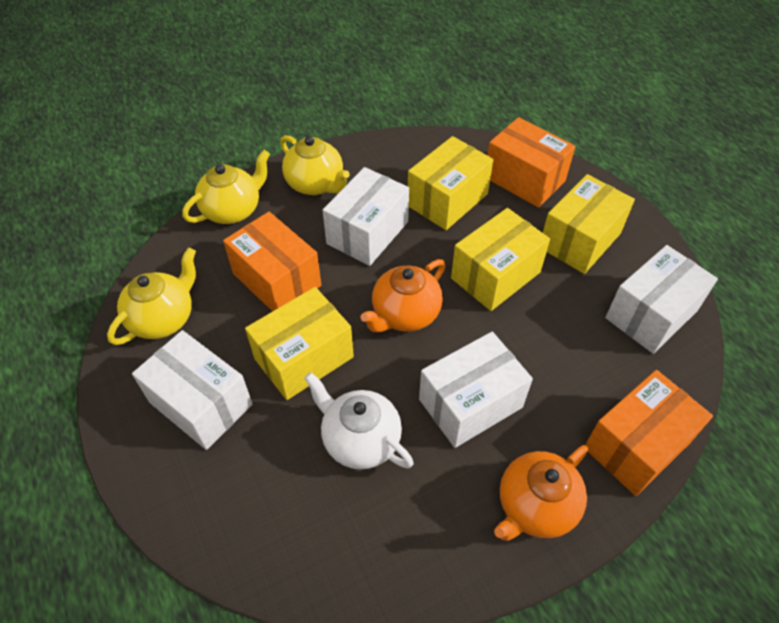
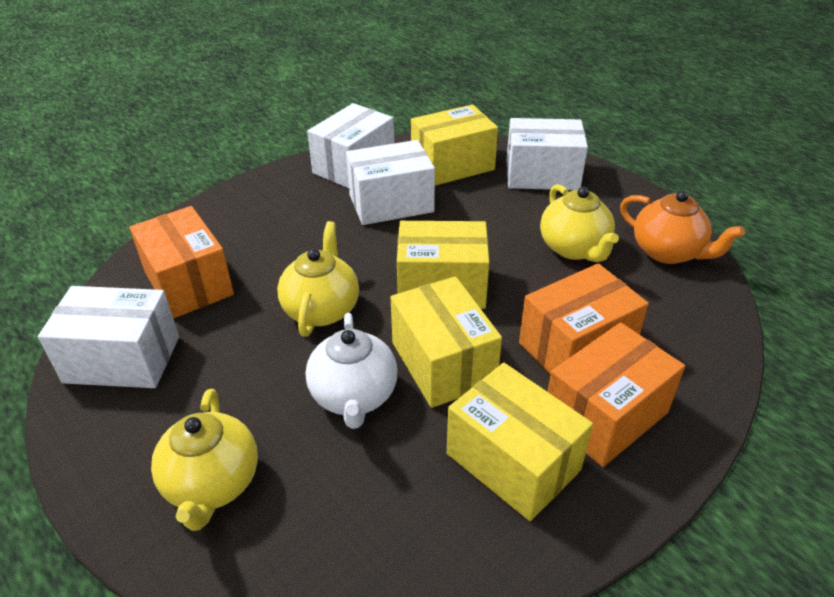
orange teapot: 2 -> 1

